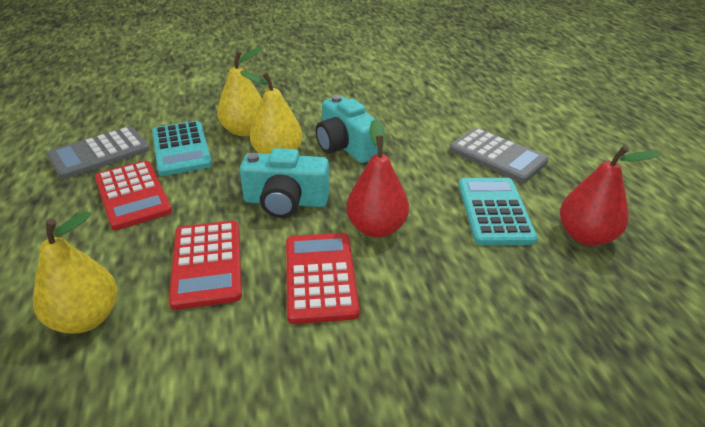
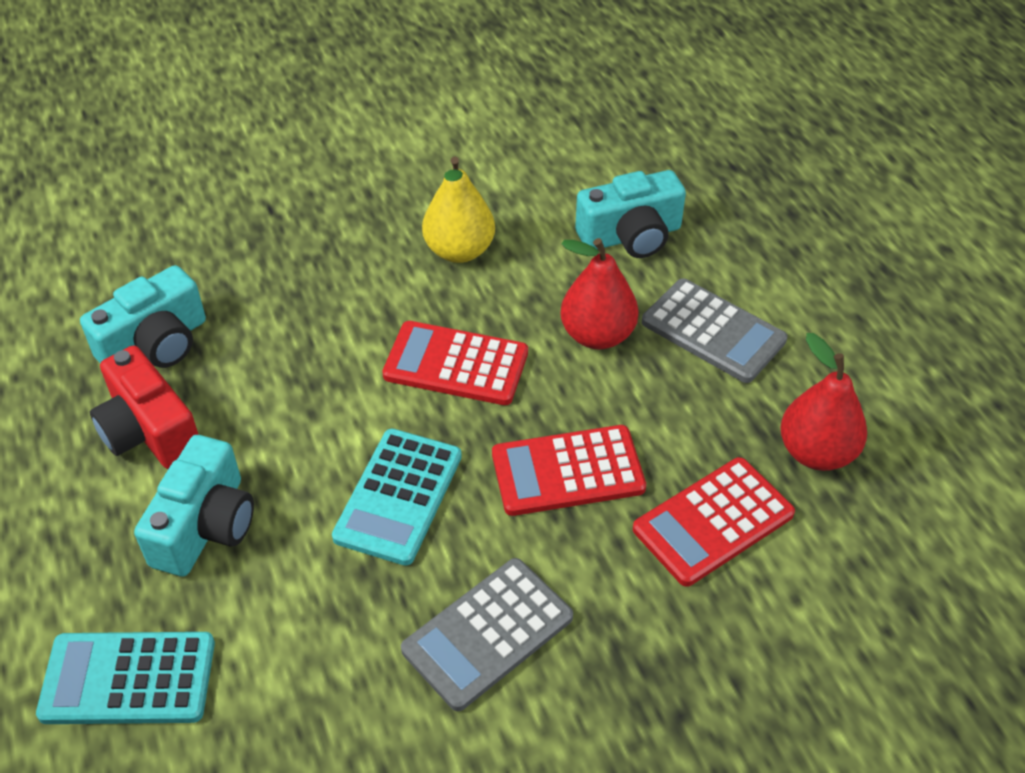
red camera: 0 -> 1
turquoise camera: 2 -> 3
yellow pear: 3 -> 1

